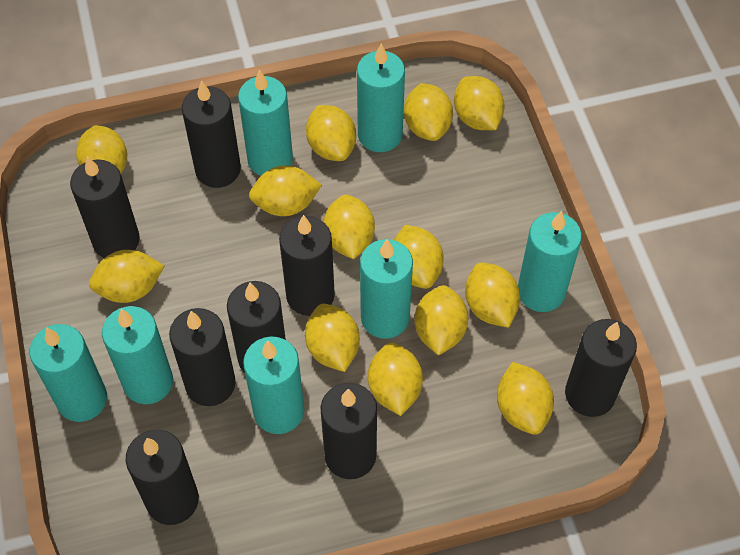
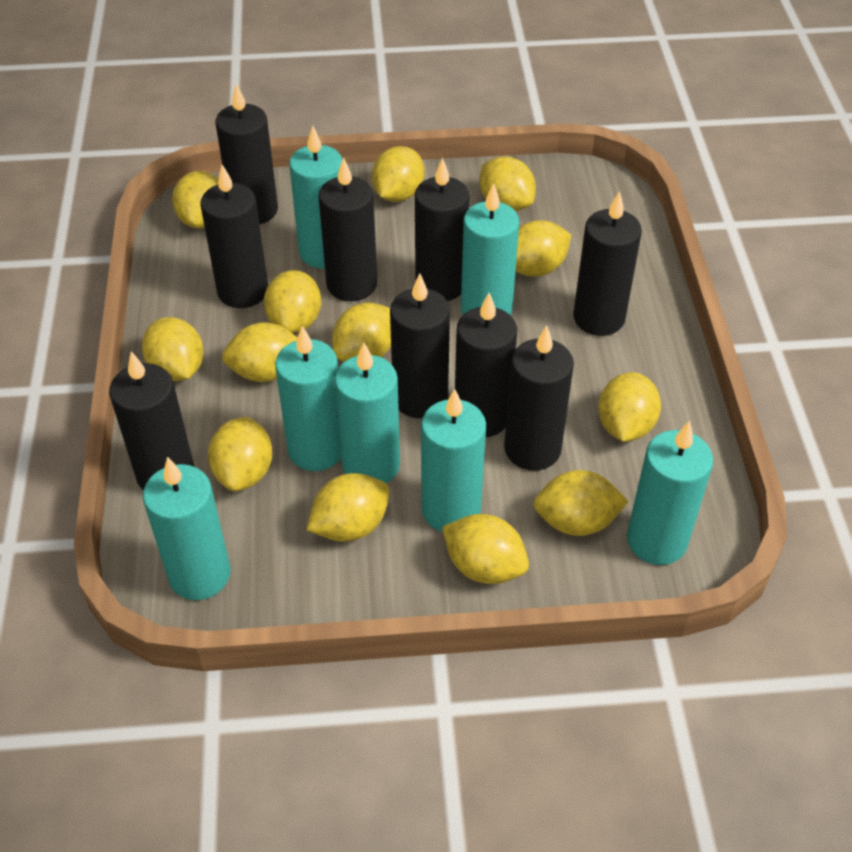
black candle: 8 -> 9

